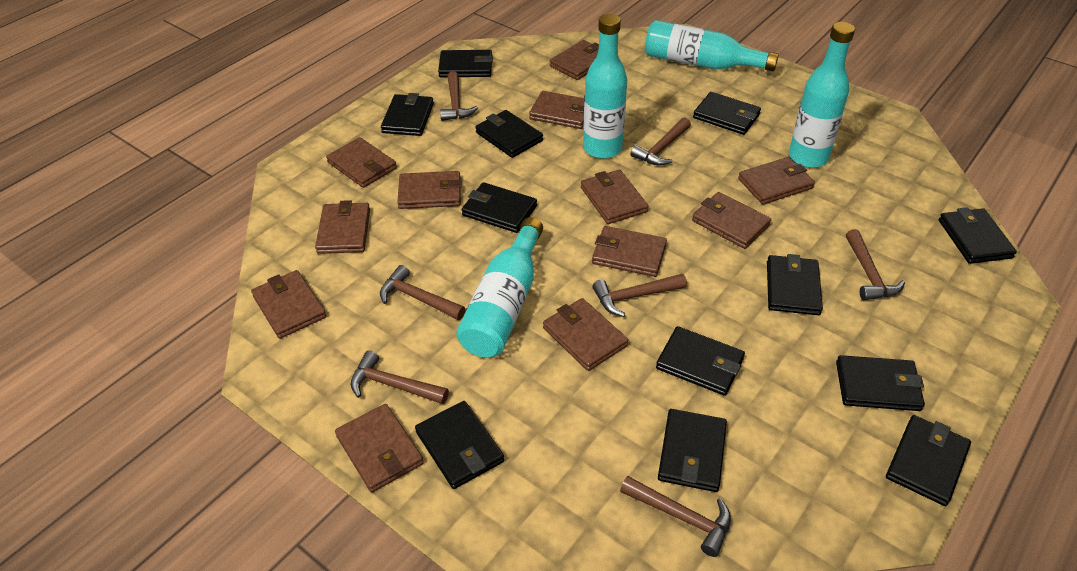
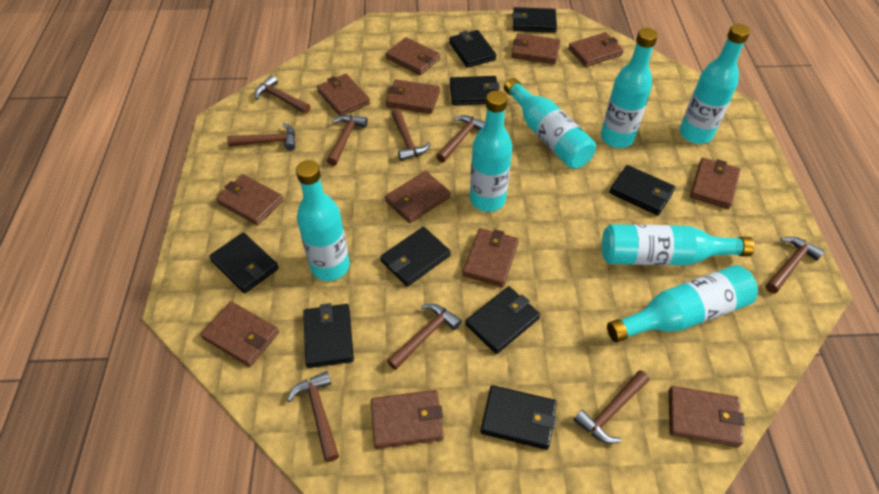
black wallet: 12 -> 9
brown hammer: 7 -> 9
turquoise bottle: 4 -> 7

